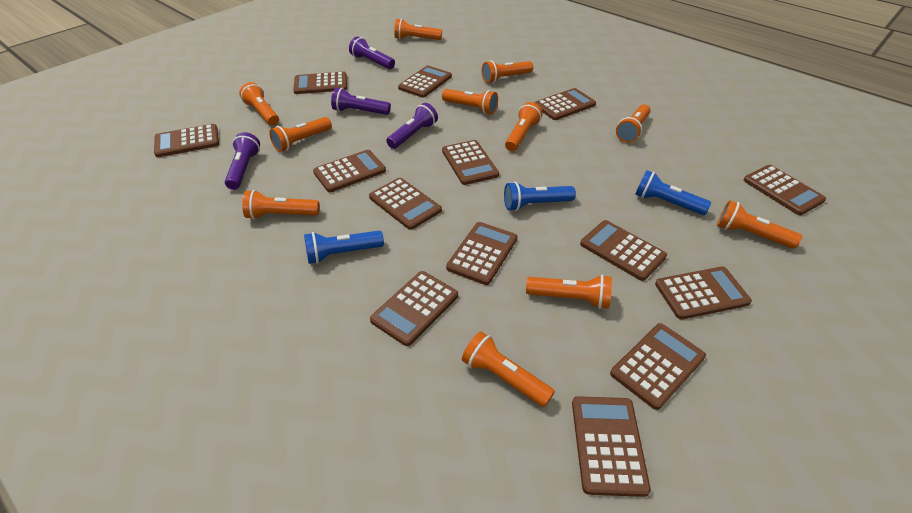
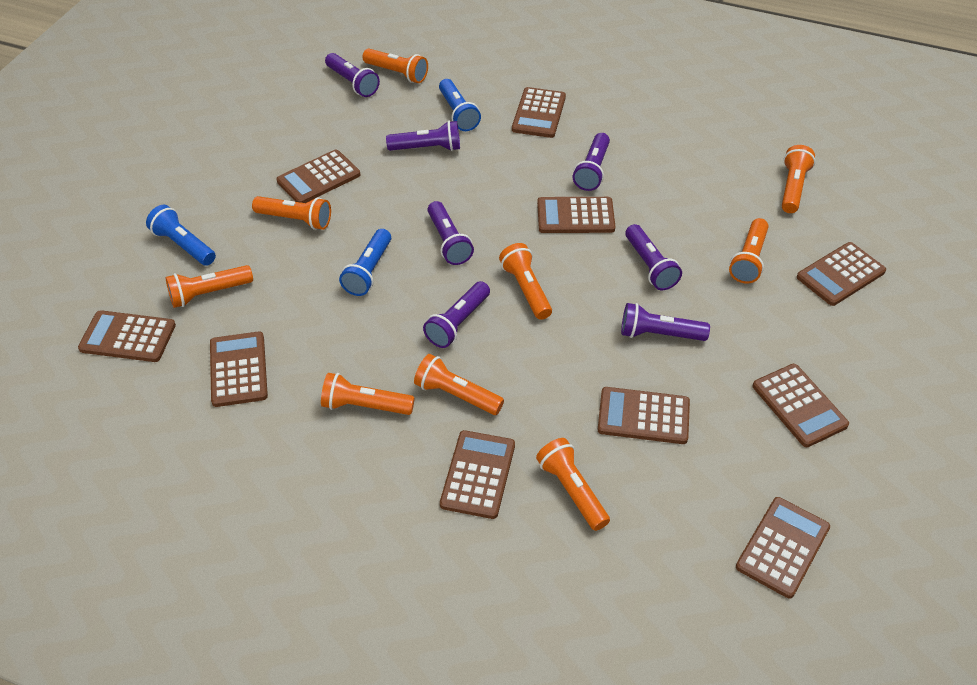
brown calculator: 14 -> 10
orange flashlight: 11 -> 9
purple flashlight: 4 -> 7

